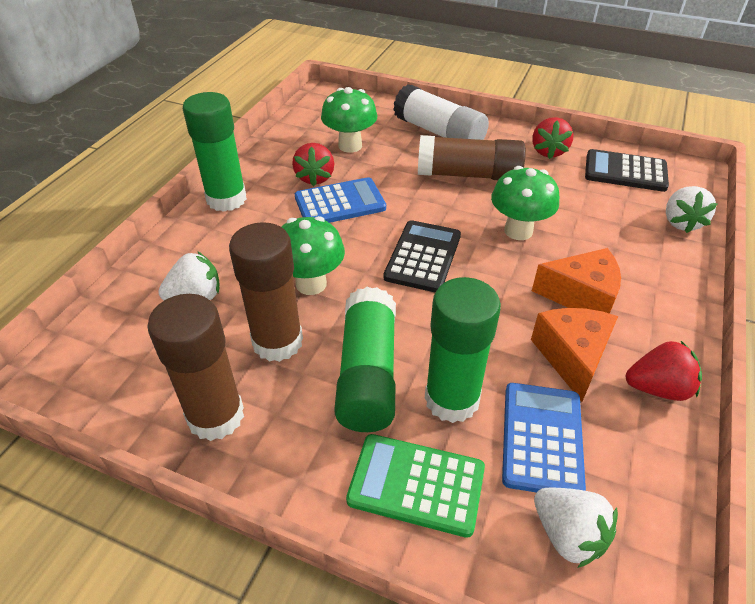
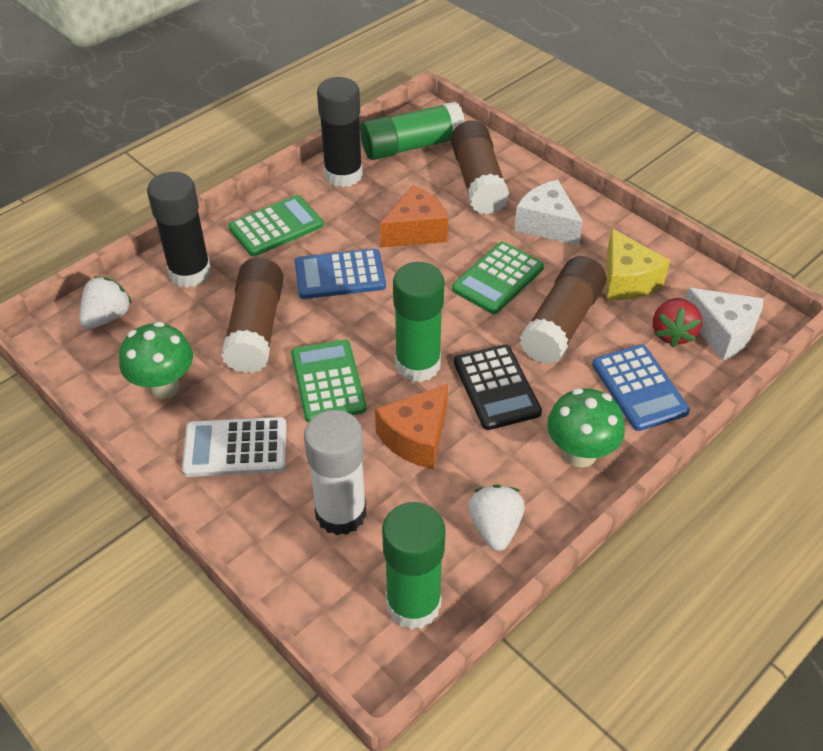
black calculator: 2 -> 1
black glue stick: 0 -> 2
green calculator: 1 -> 3
green mushroom: 3 -> 2
red strawberry: 3 -> 1
white calculator: 0 -> 1
white cheese: 0 -> 2
white strawberry: 3 -> 2
yellow cheese: 0 -> 1

